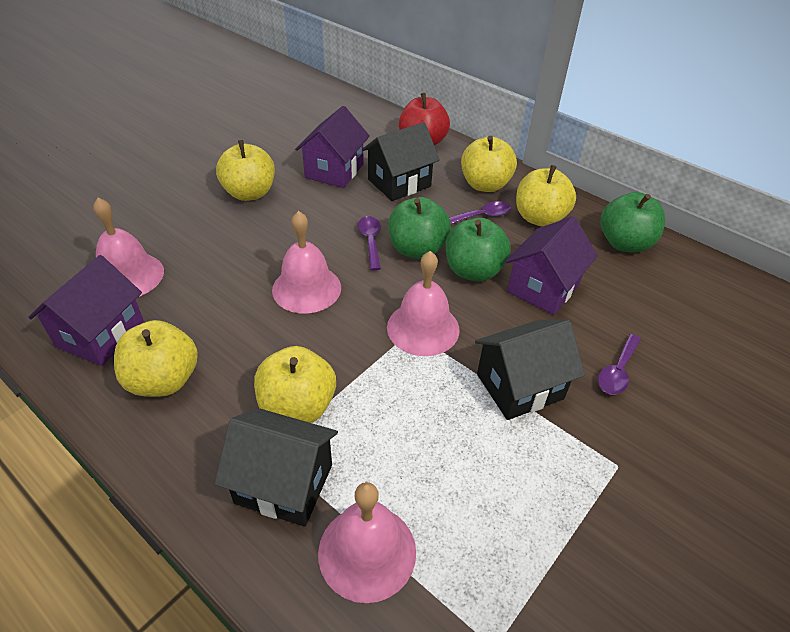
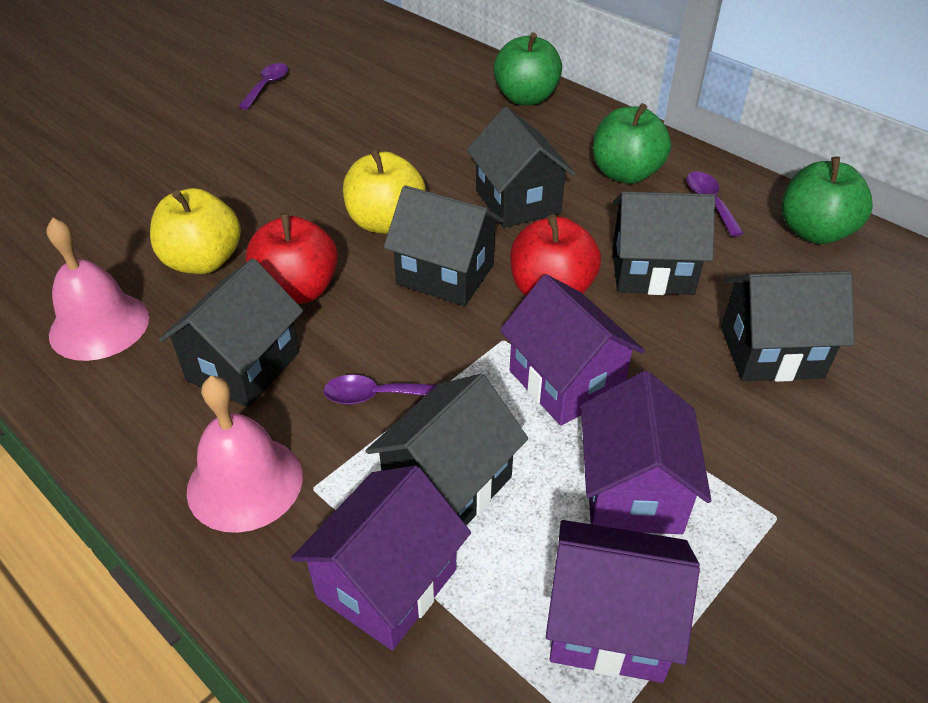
black house: 3 -> 6
pink bell: 4 -> 2
purple house: 3 -> 4
red apple: 1 -> 2
yellow apple: 5 -> 2

